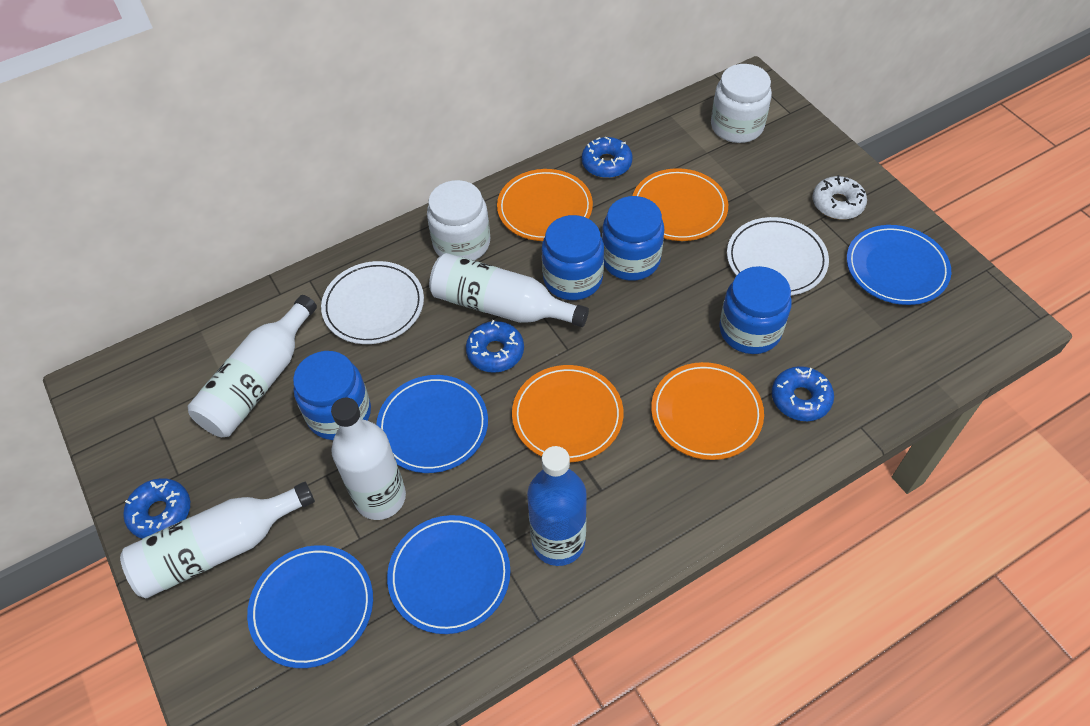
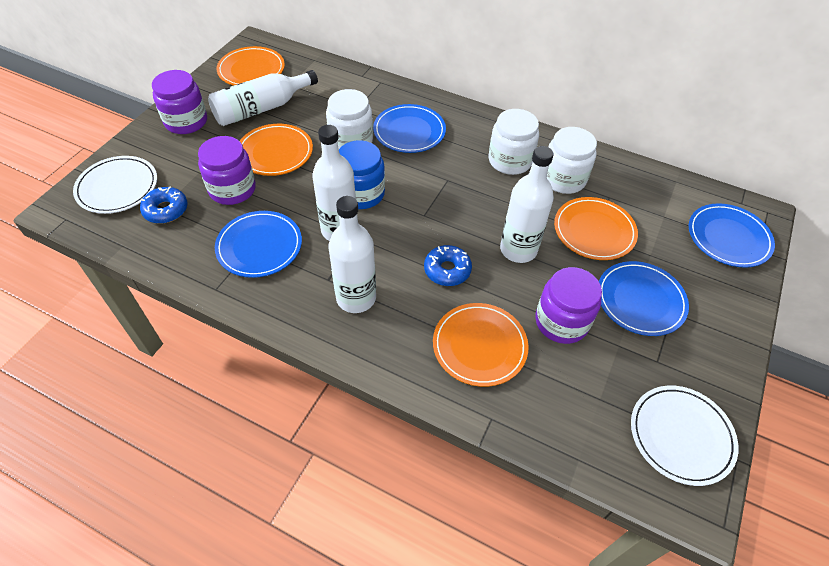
blue bottle: 1 -> 0
blue donut: 4 -> 2
blue jar: 4 -> 1
purple jar: 0 -> 3
white donut: 1 -> 0
white jar: 2 -> 3

